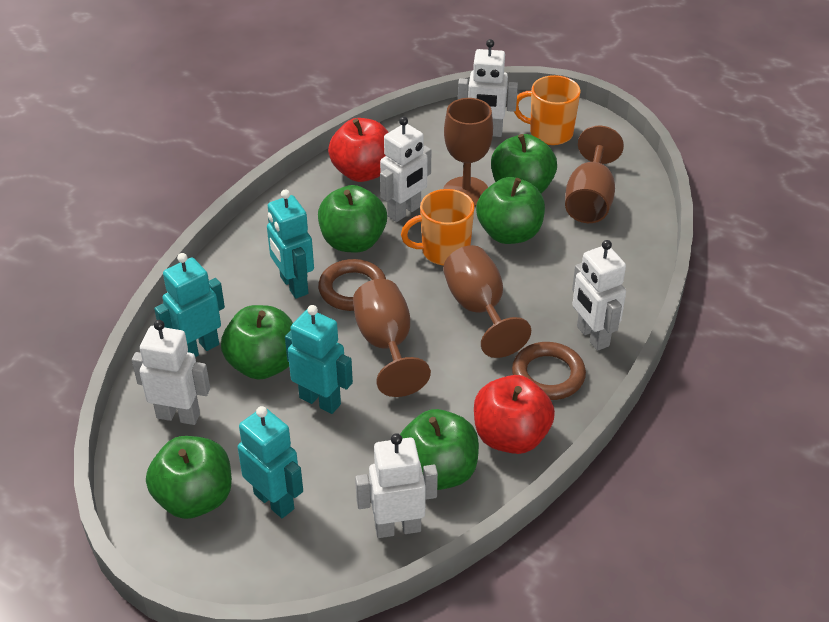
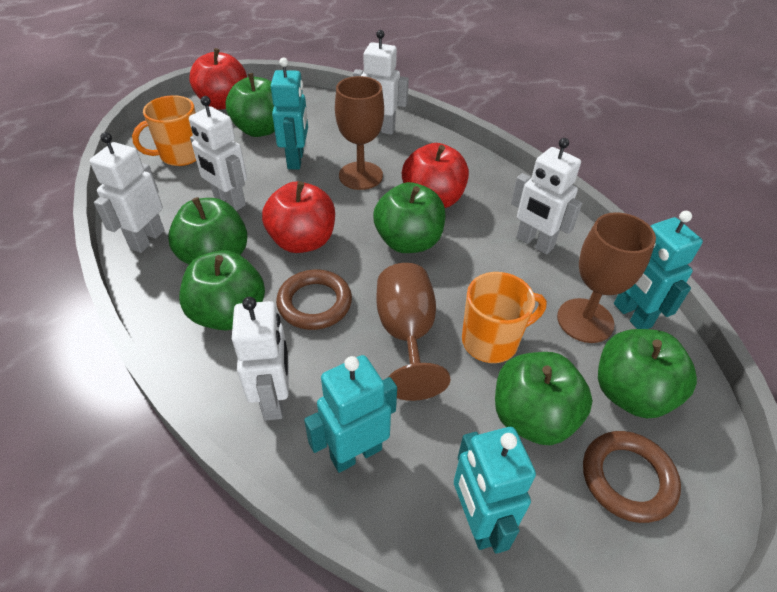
brown goblet: 4 -> 3
red apple: 2 -> 3

